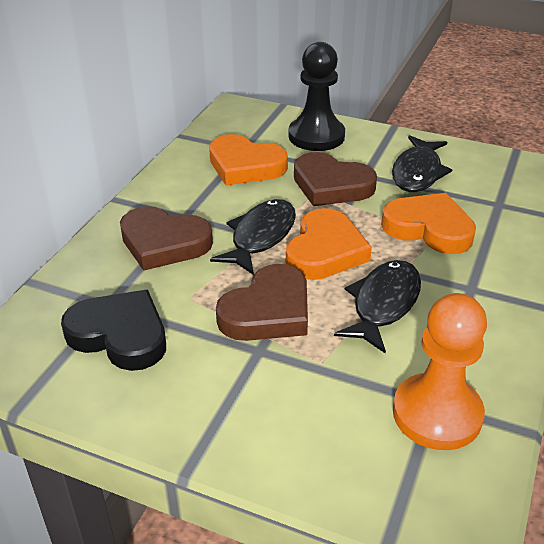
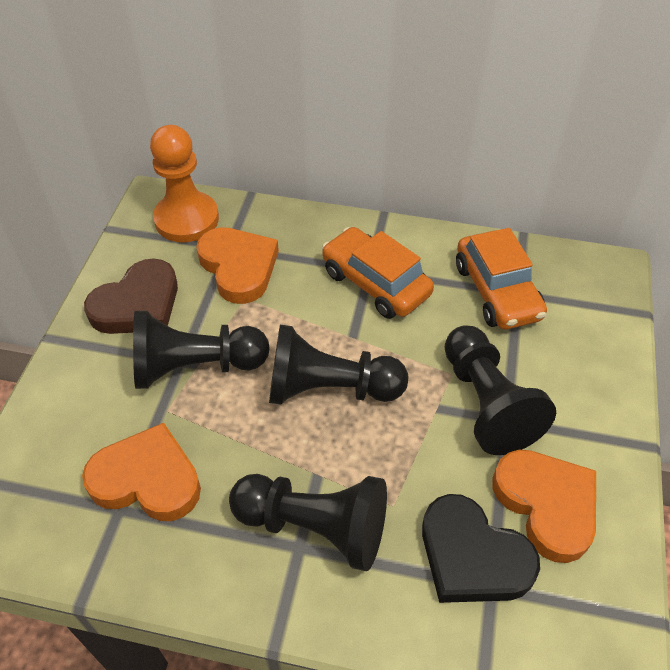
black fish: 3 -> 0
black pawn: 1 -> 4
brown heart: 3 -> 1
orange car: 0 -> 2

